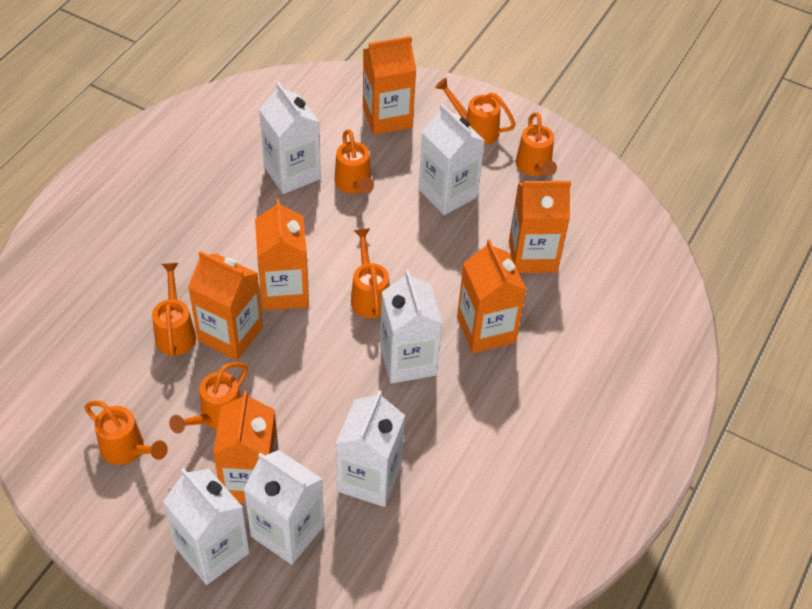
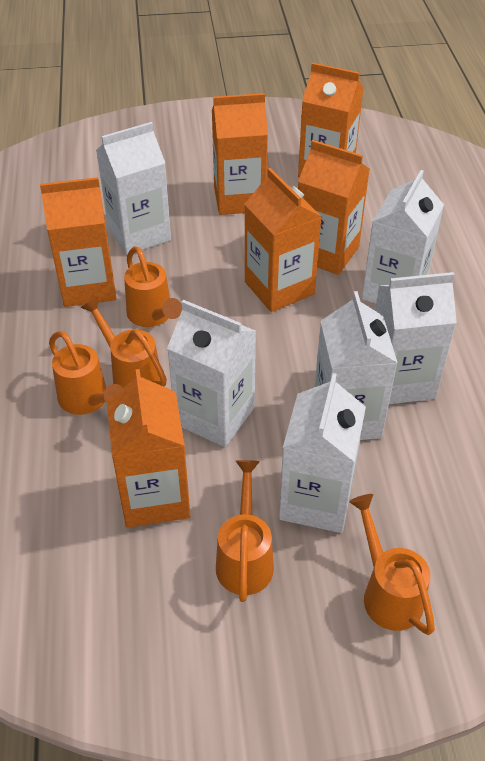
orange watering can: 7 -> 5

